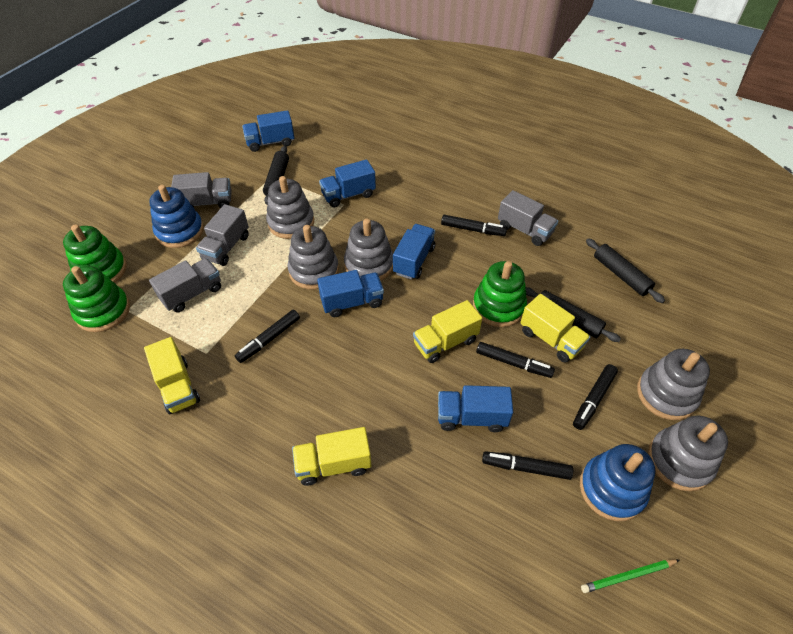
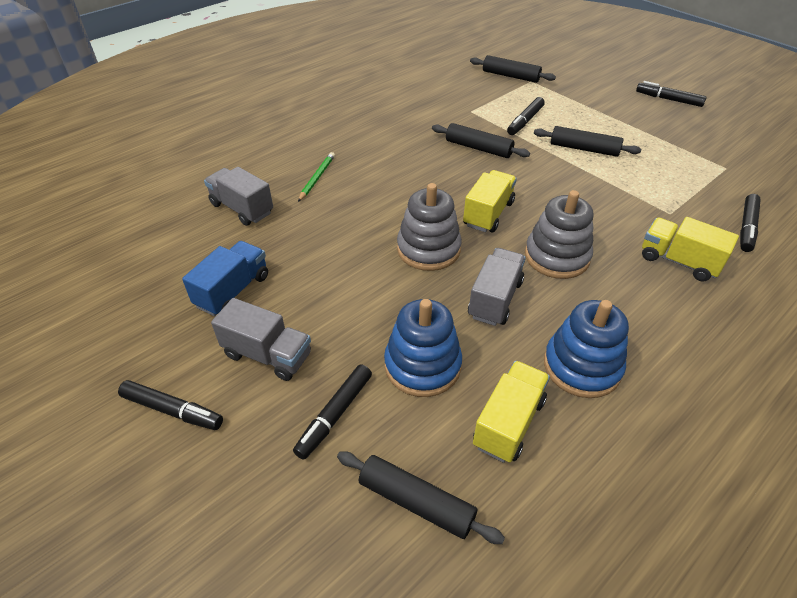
black rolling pin: 3 -> 4
blue truck: 5 -> 1
green stacking toy: 3 -> 0
grey stacking toy: 5 -> 2
grey truck: 4 -> 3
yellow truck: 4 -> 3

